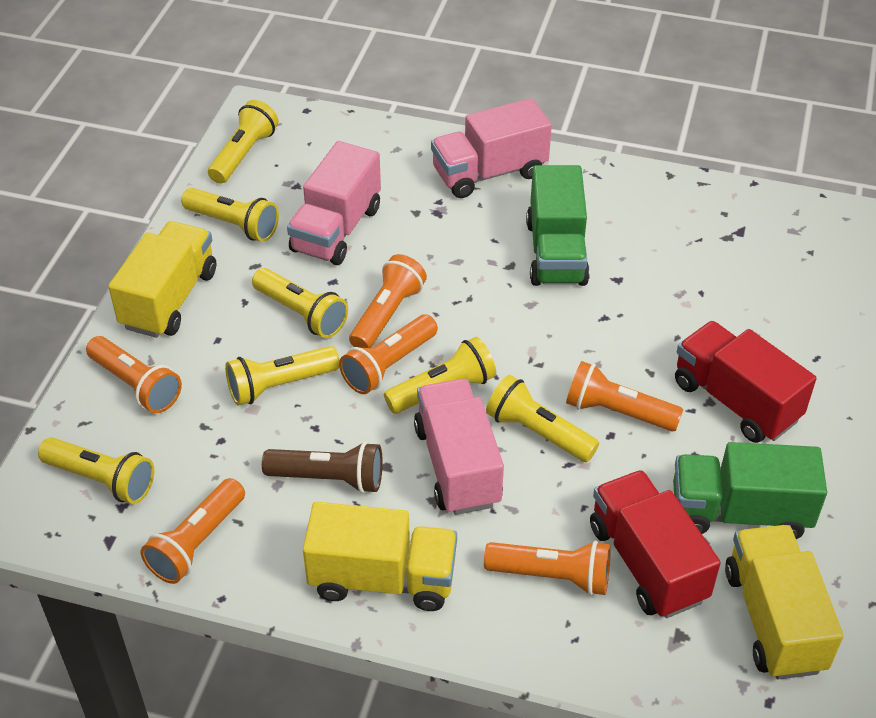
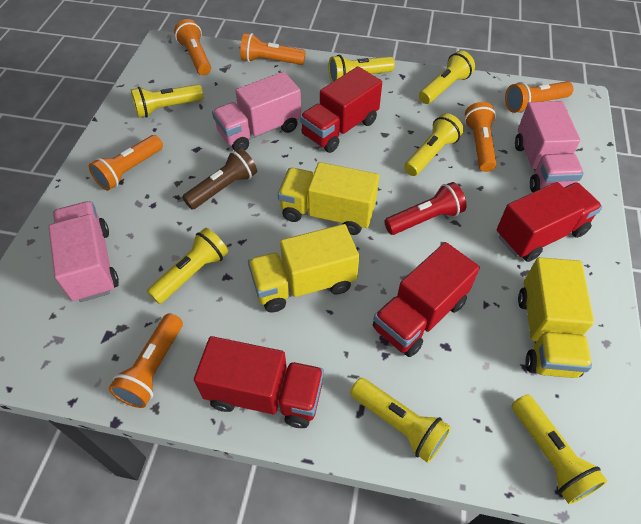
green truck: 2 -> 0
red flashlight: 0 -> 1
red truck: 2 -> 4

